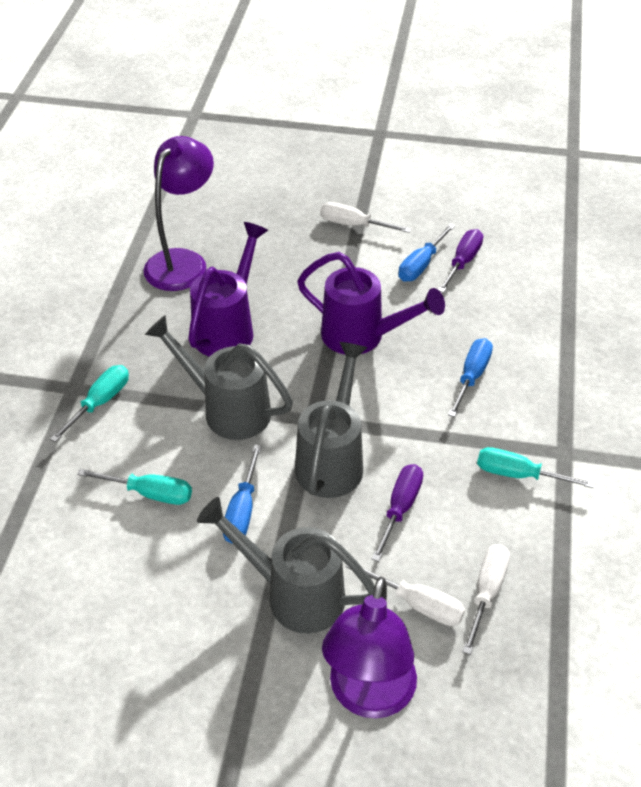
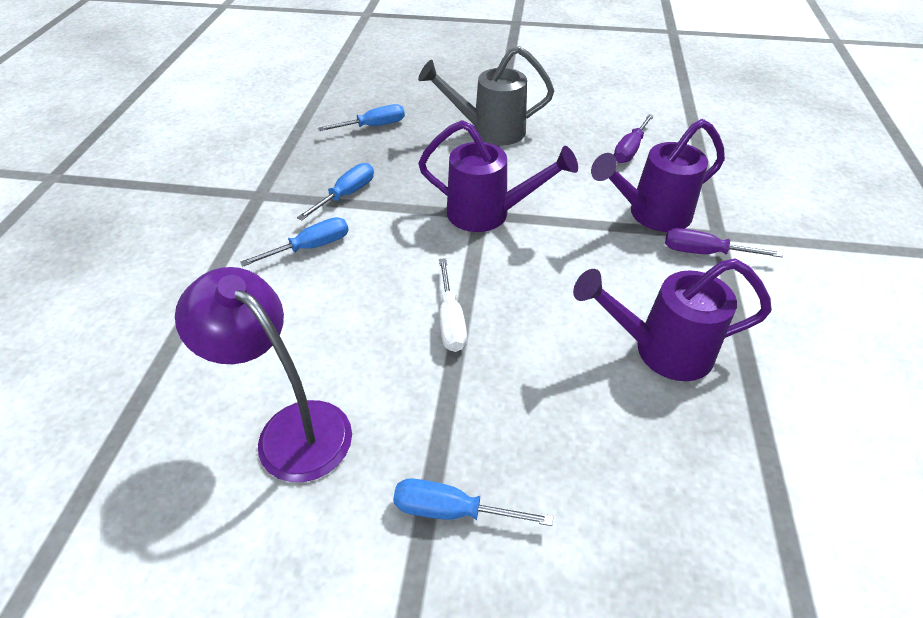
blue screwdriver: 3 -> 4
grey watering can: 3 -> 1
purple lamp: 2 -> 1
purple watering can: 2 -> 3
turquoise screwdriver: 3 -> 0
white screwdriver: 3 -> 1

